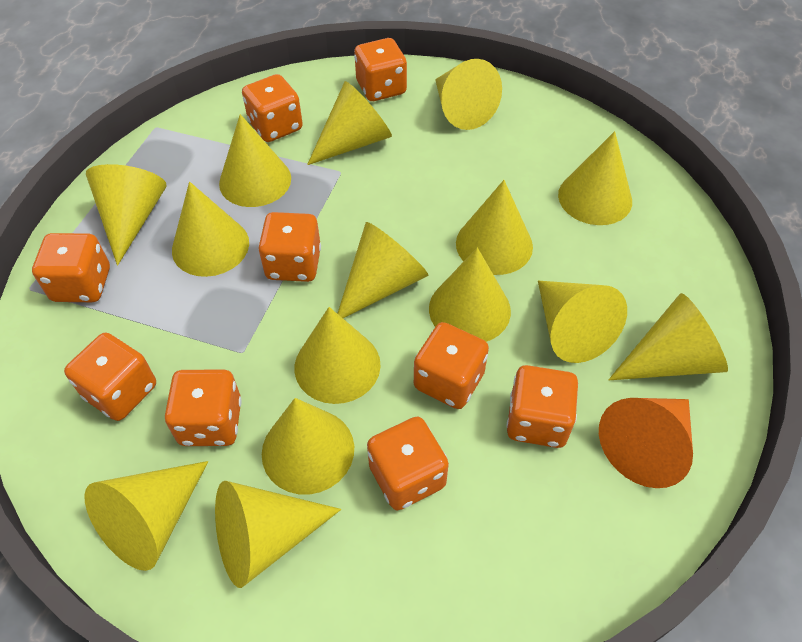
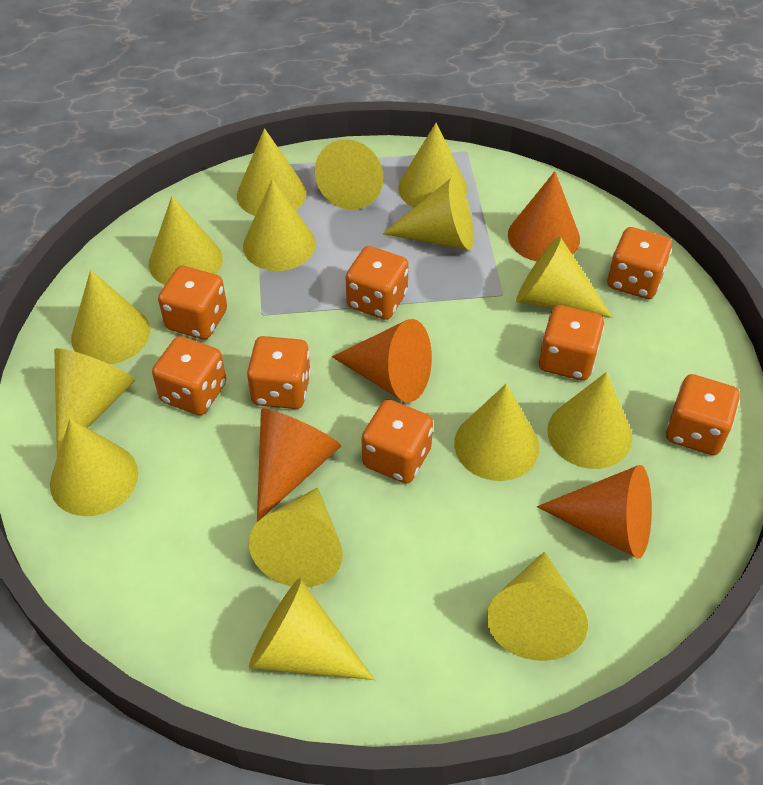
orange cone: 1 -> 4
orange dice: 9 -> 8

